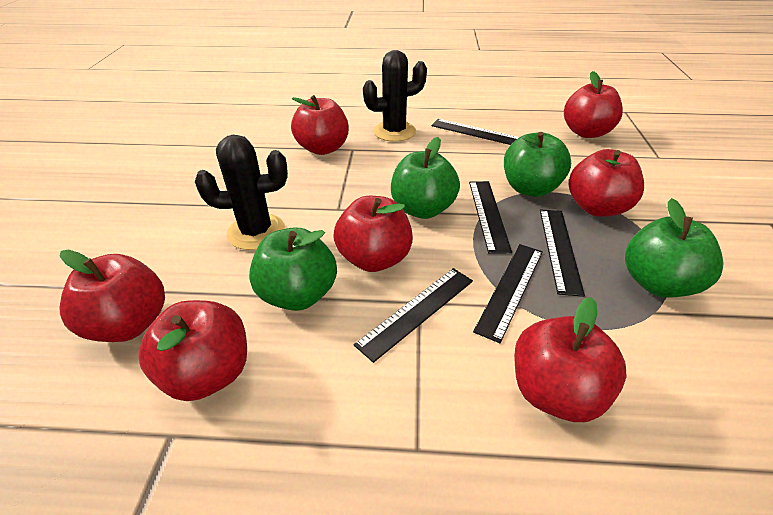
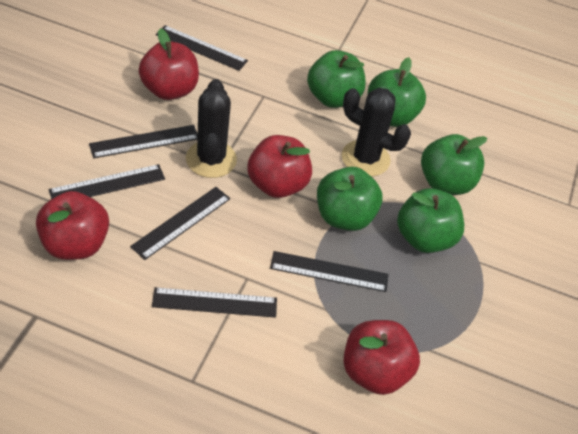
black ruler: 5 -> 6
green apple: 4 -> 5
red apple: 7 -> 4

